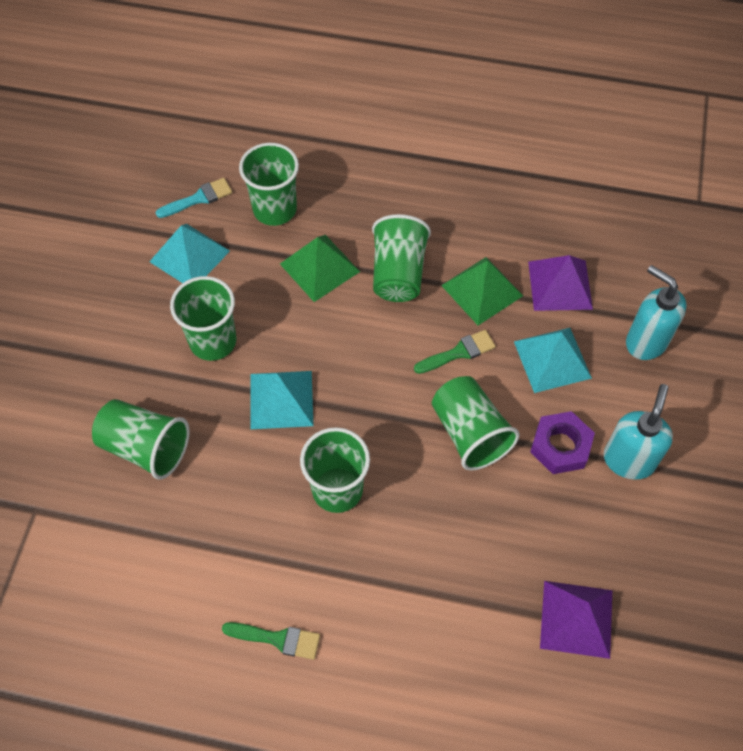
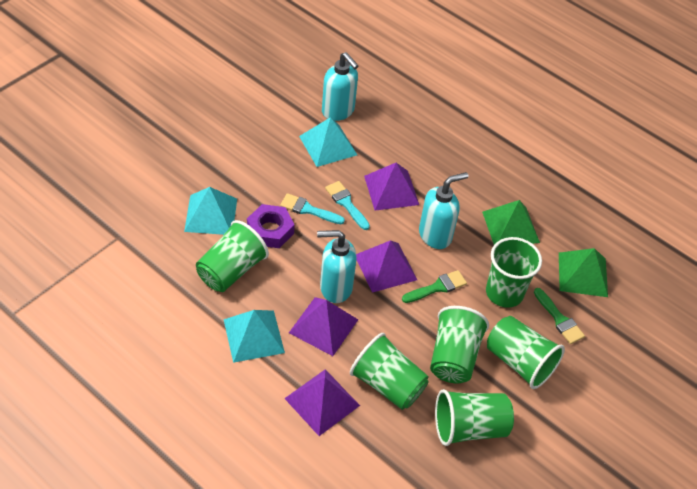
purple pyramid: 2 -> 4
turquoise brush: 1 -> 2
turquoise soap dispenser: 2 -> 3

